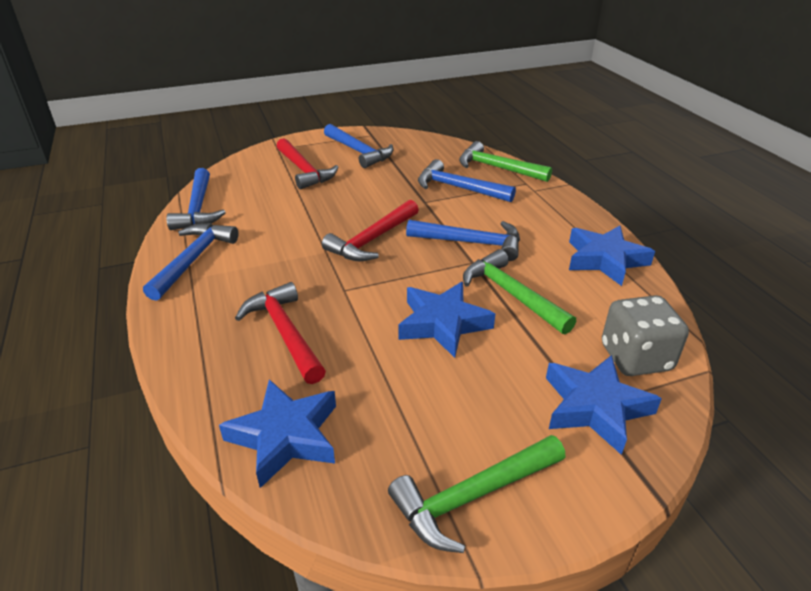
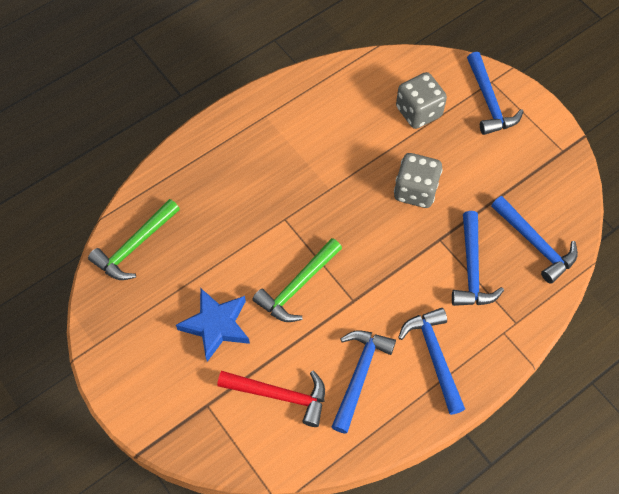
blue star: 4 -> 1
green hammer: 3 -> 2
grey dice: 1 -> 2
red hammer: 3 -> 1

